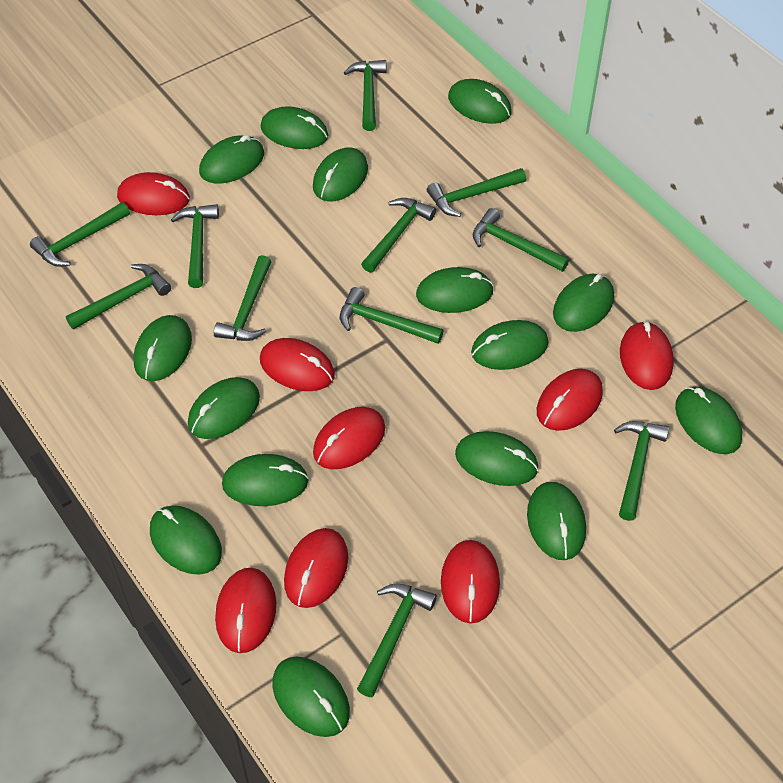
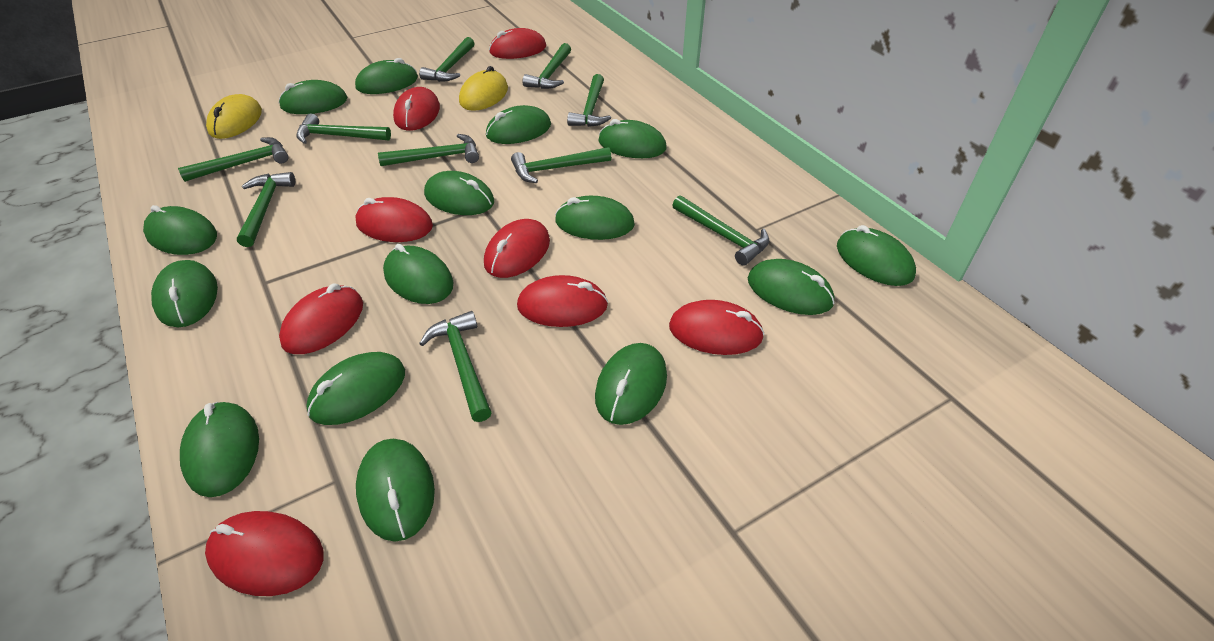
green hammer: 11 -> 10
yellow mouse: 0 -> 2

